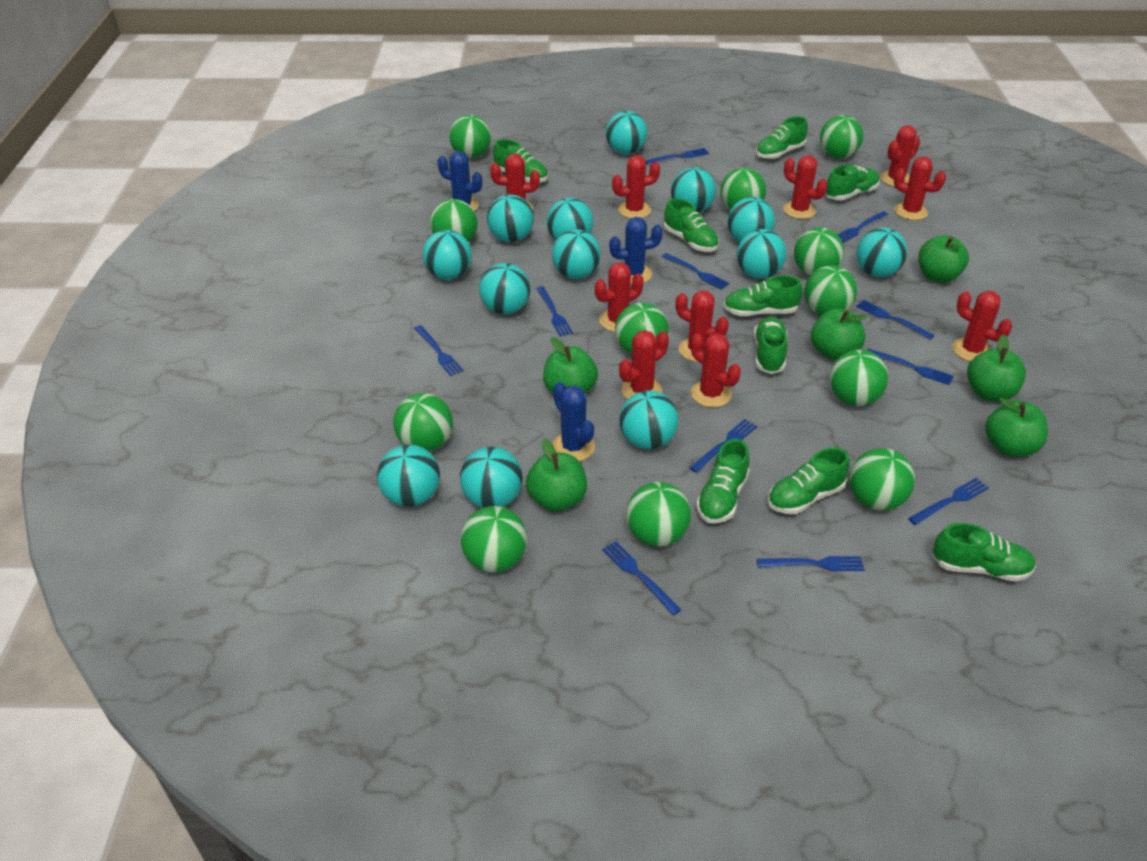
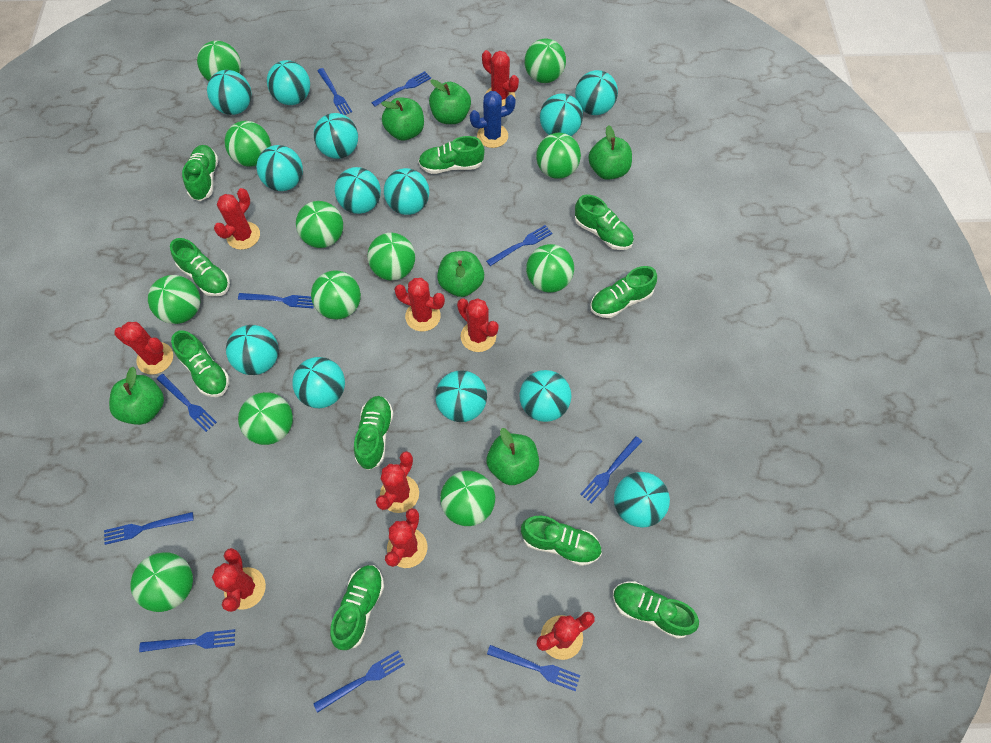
blue cactus: 3 -> 1
blue fork: 11 -> 10
green shoe: 9 -> 10
red cactus: 10 -> 9

